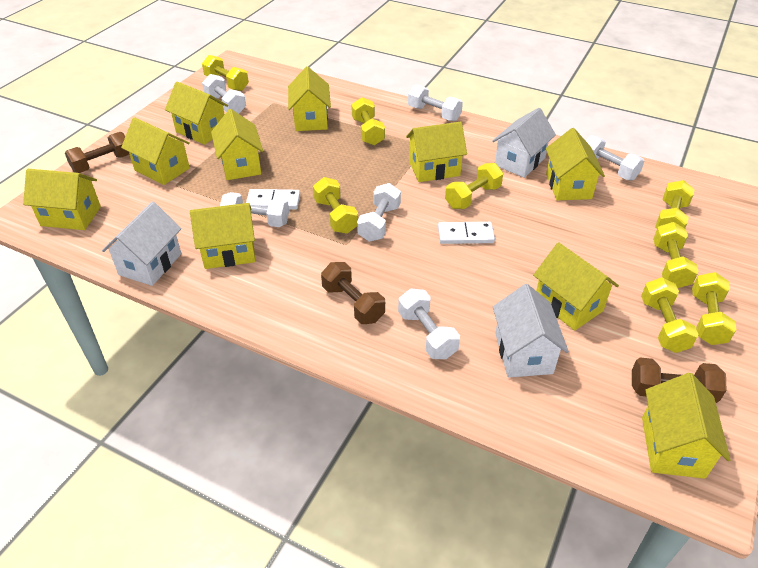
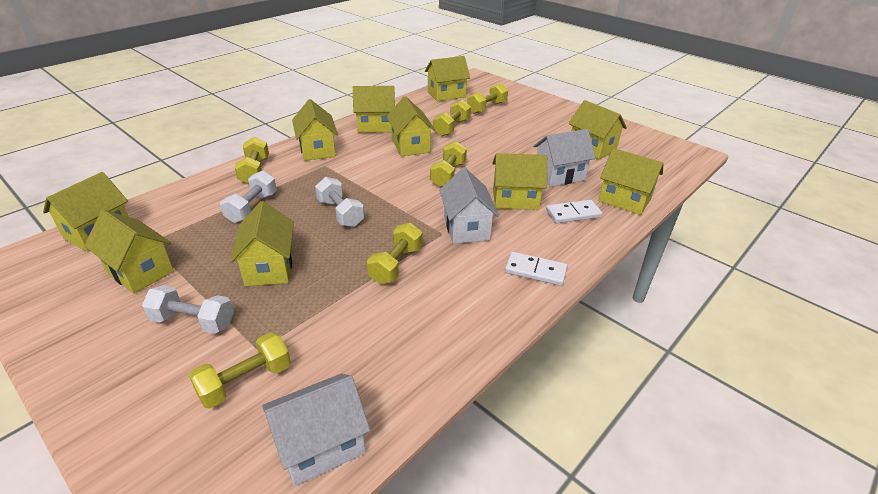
brown dumbbell: 3 -> 0
white dumbbell: 6 -> 3
yellow dumbbell: 8 -> 6

